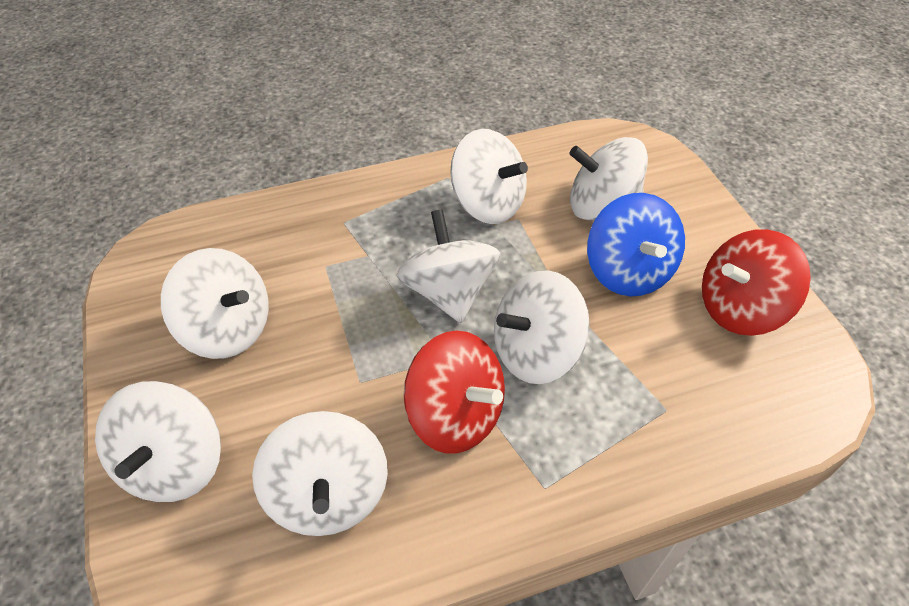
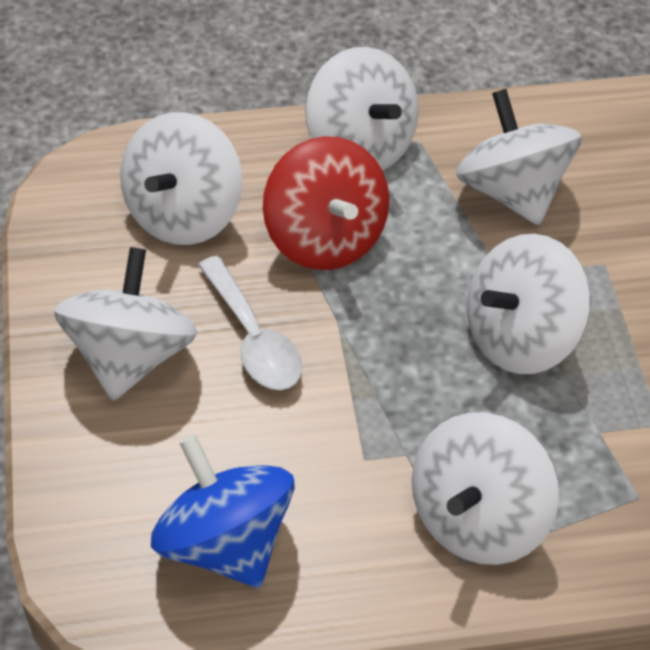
red spinning top: 2 -> 1
white spinning top: 7 -> 6
white spoon: 0 -> 1

